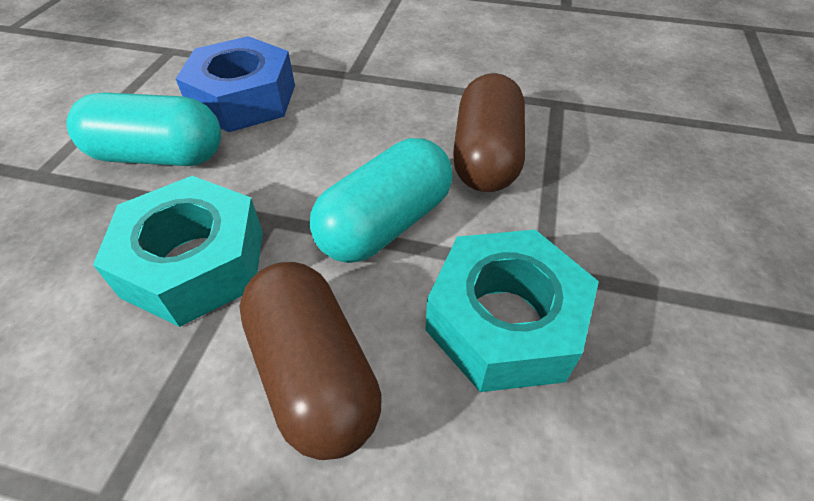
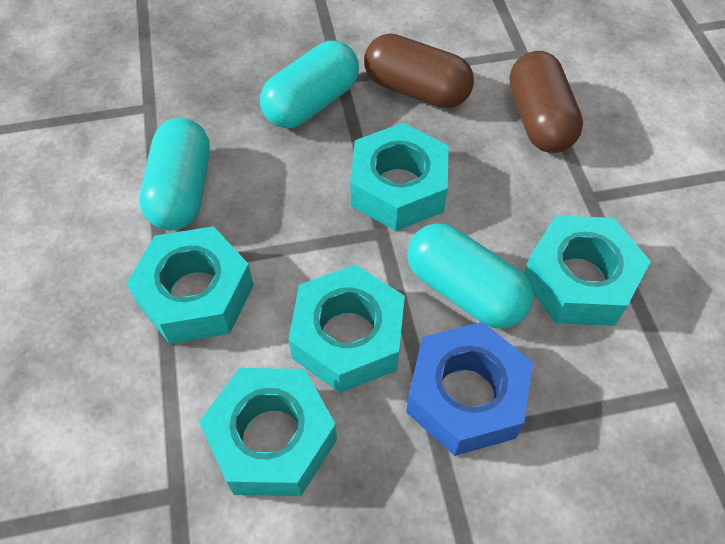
turquoise capsule: 2 -> 3
turquoise nut: 2 -> 5

